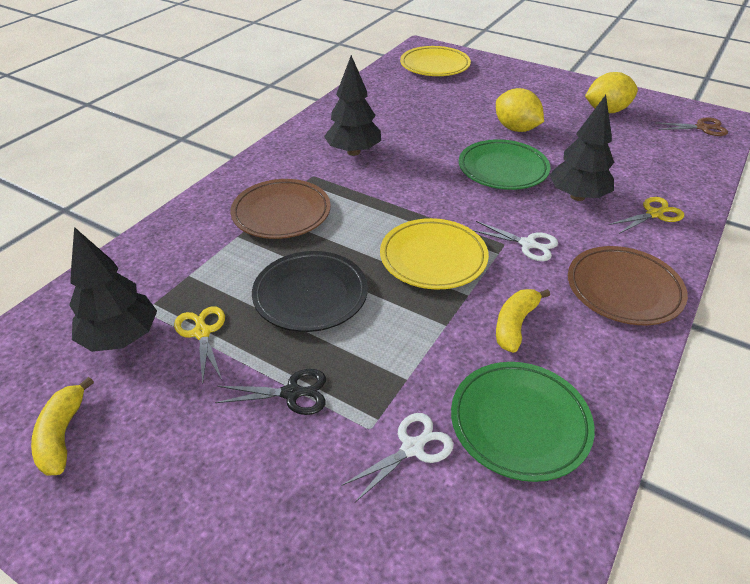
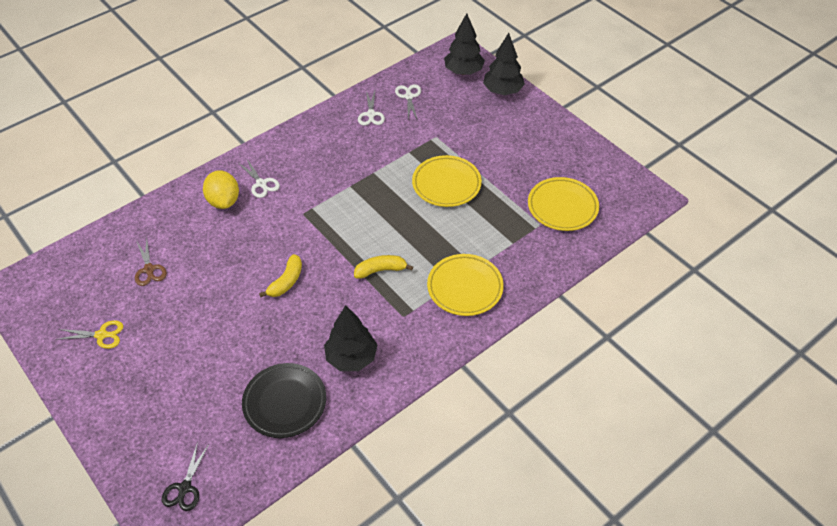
brown plate: 2 -> 0
green plate: 2 -> 0
white scissors: 2 -> 3
yellow lemon: 2 -> 1
yellow plate: 2 -> 3
yellow scissors: 2 -> 1

